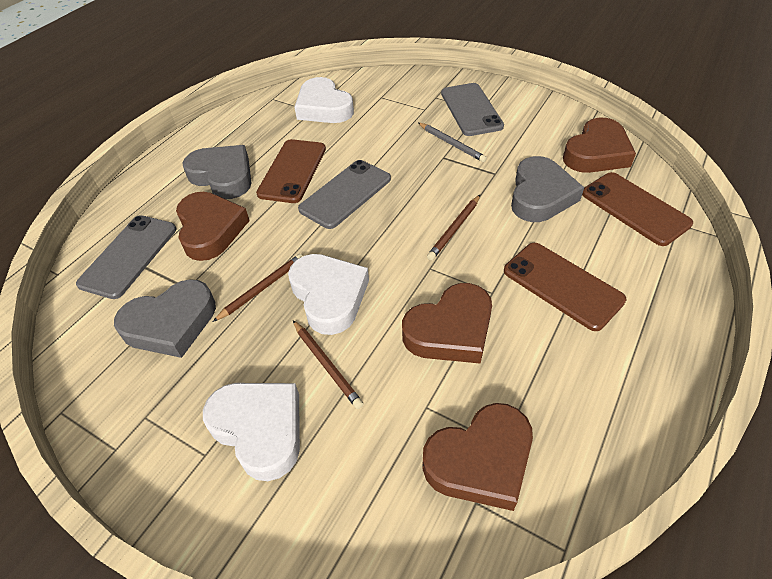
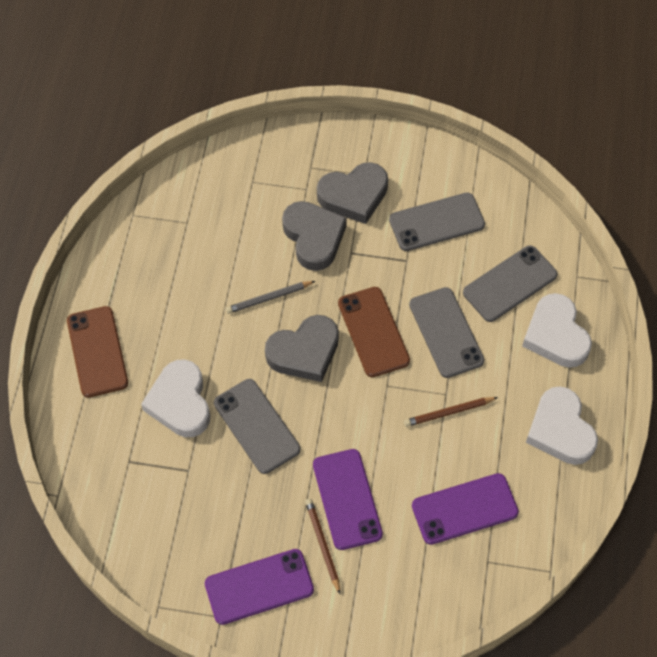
brown heart: 4 -> 0
brown pencil: 3 -> 2
brown phone: 3 -> 2
grey phone: 3 -> 4
purple phone: 0 -> 3

